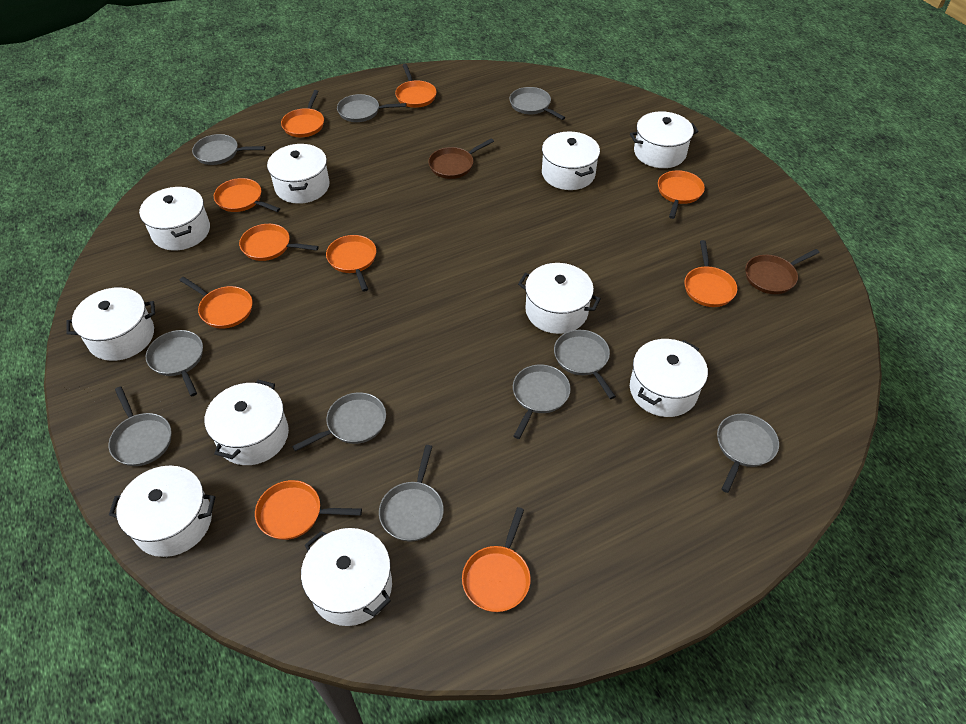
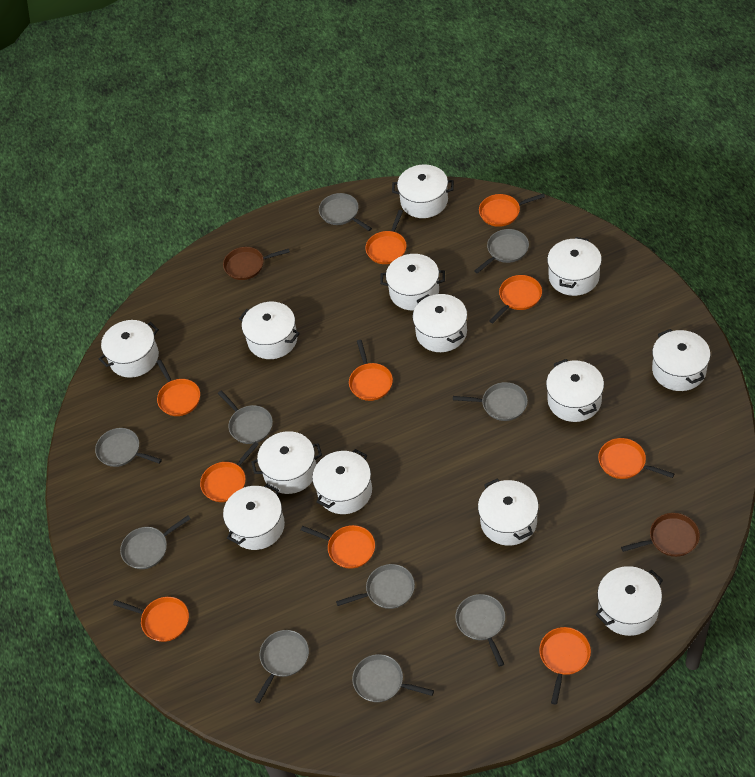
white pot: 10 -> 13

